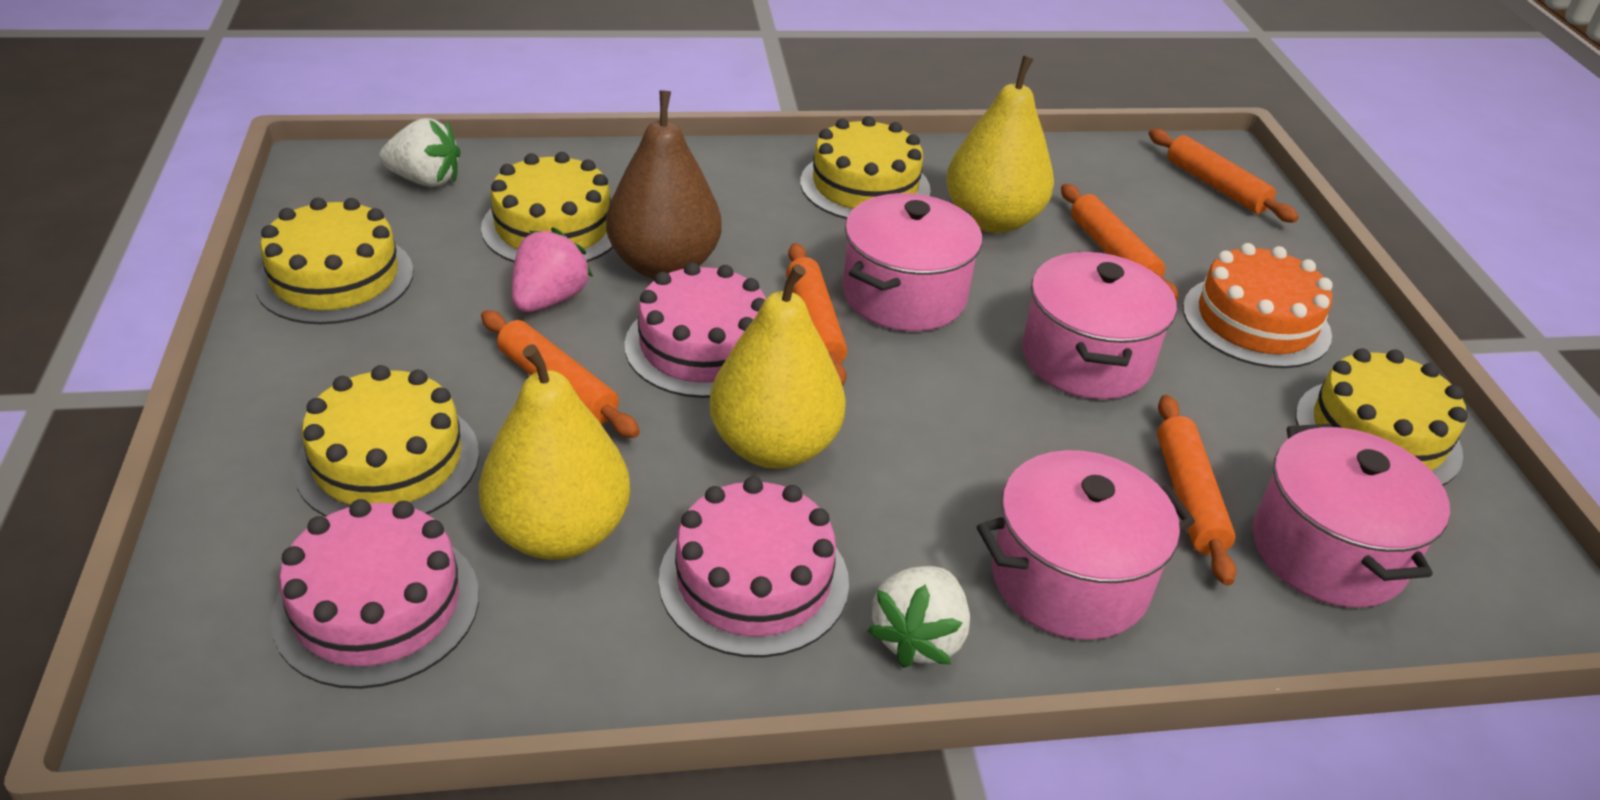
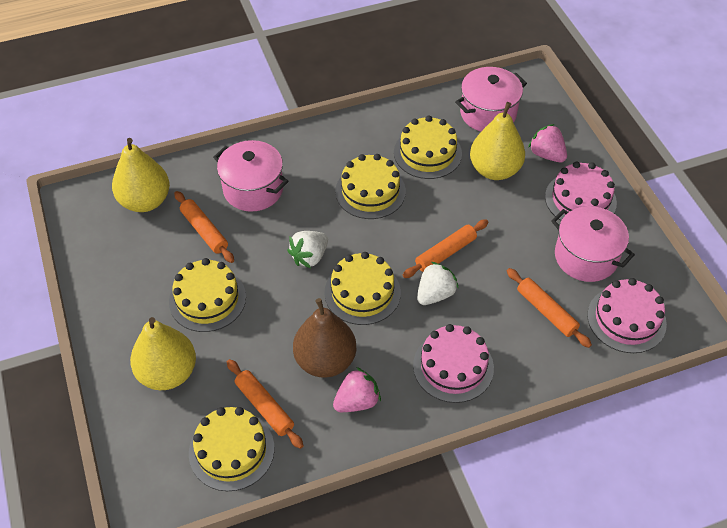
orange cake: 1 -> 0
orange rolling pin: 5 -> 4
pink pot: 4 -> 3
pink strawberry: 1 -> 2

